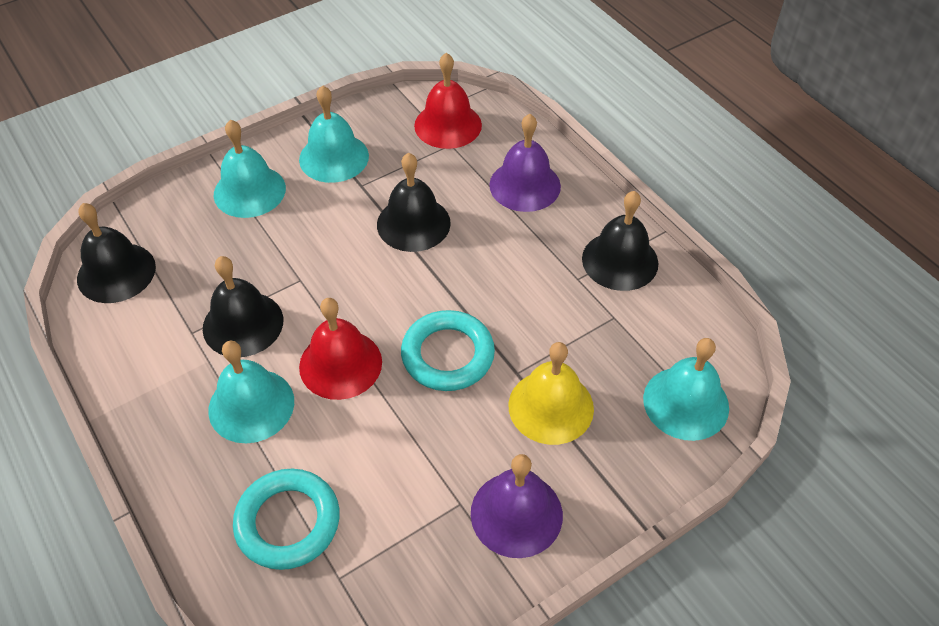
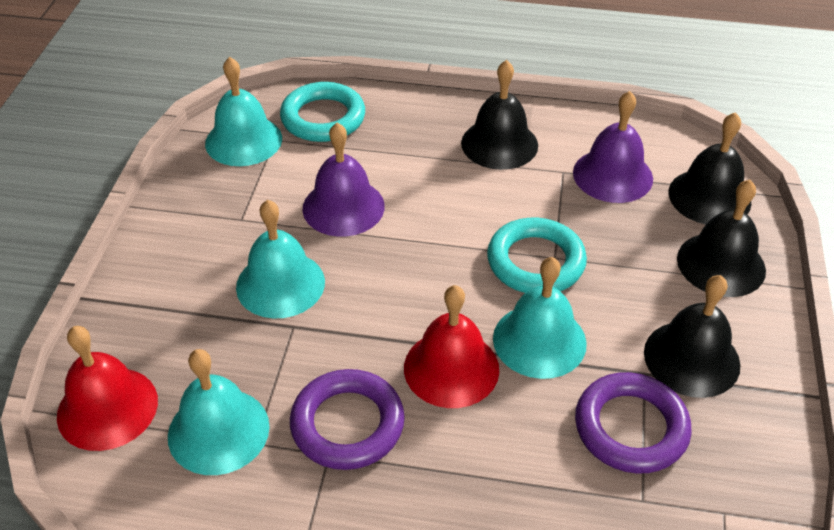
purple ring: 0 -> 2
yellow bell: 1 -> 0

